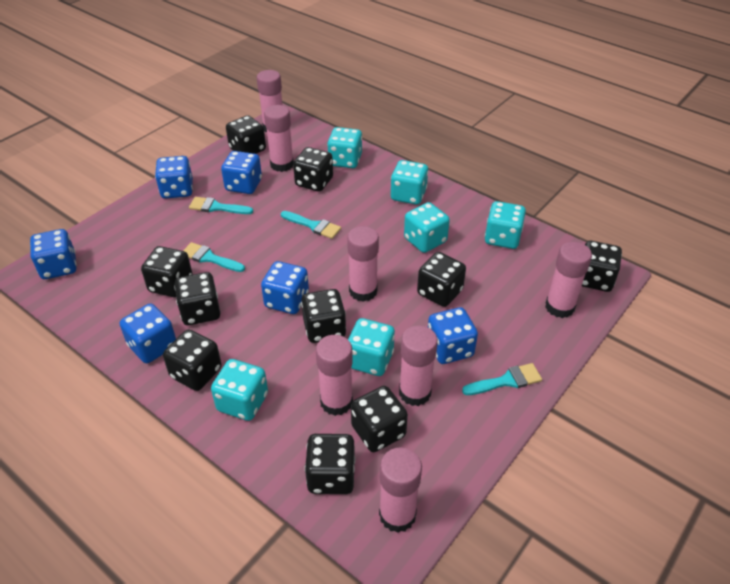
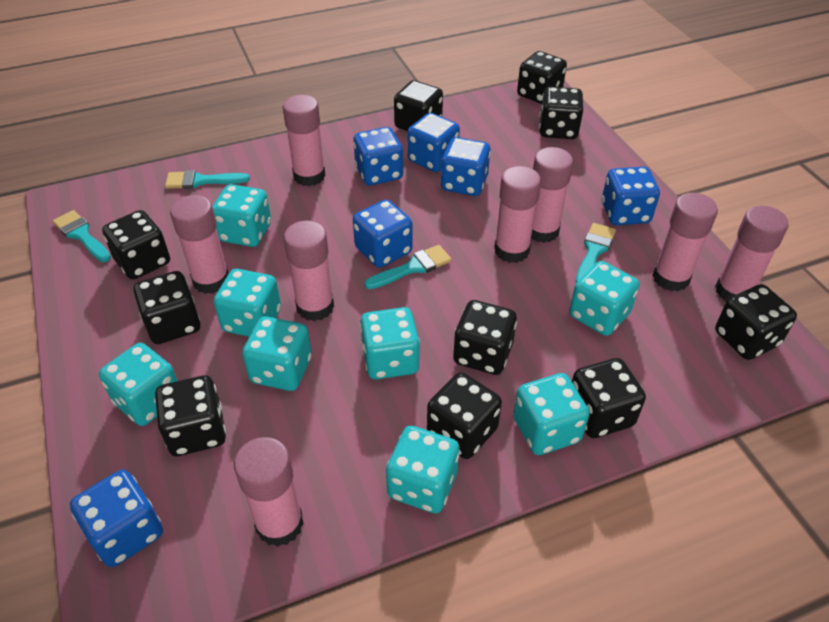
pink glue stick: 7 -> 8
turquoise dice: 6 -> 8

